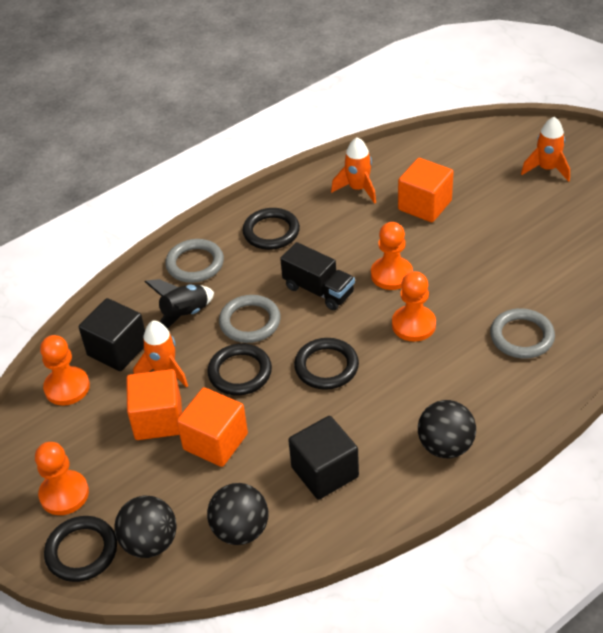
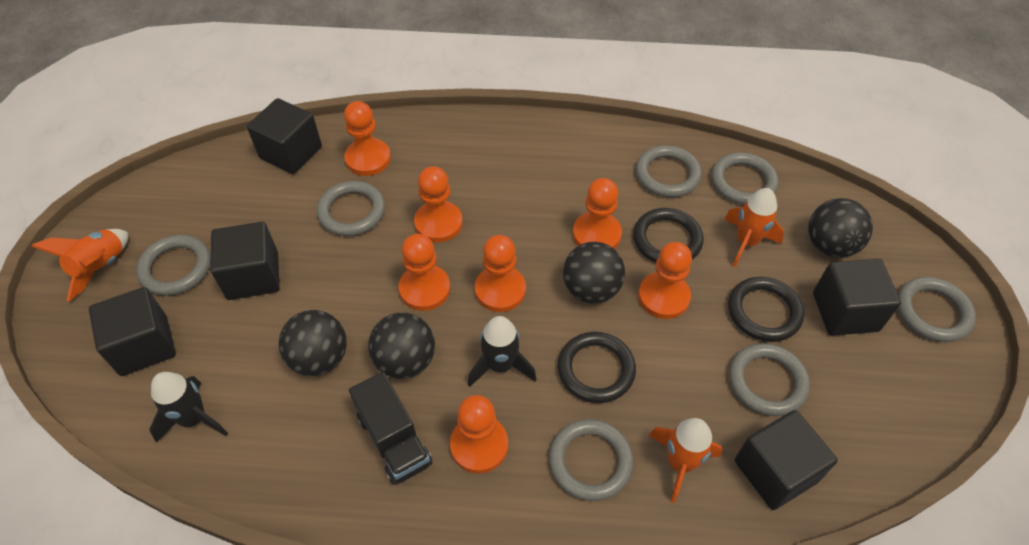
black ball: 3 -> 4
black cube: 2 -> 5
black ring: 4 -> 3
black rocket: 1 -> 2
grey ring: 3 -> 7
orange cube: 3 -> 0
orange pawn: 4 -> 7

